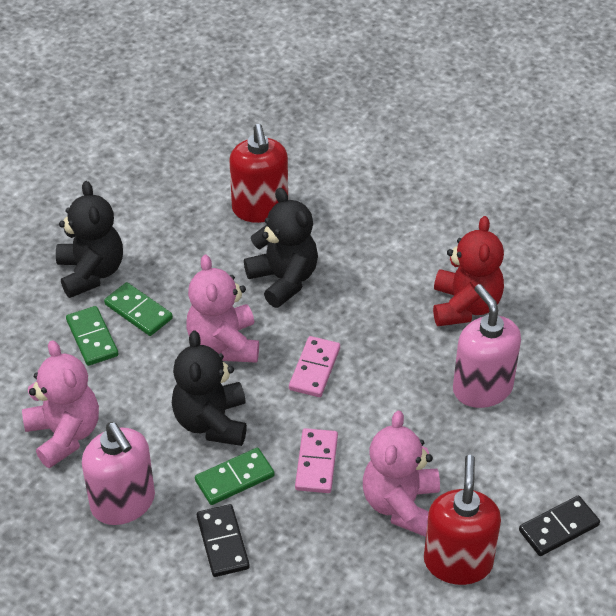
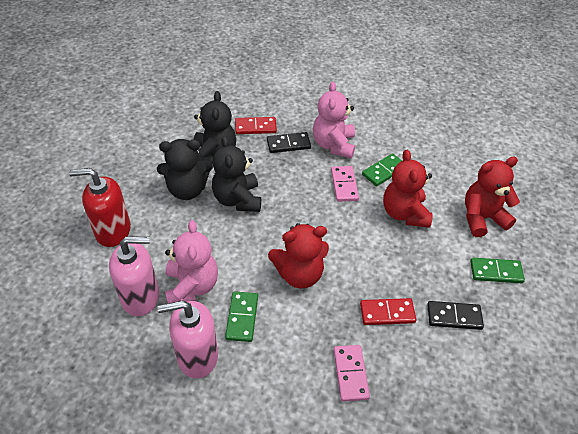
pink teddy bear: 3 -> 2
red domino: 0 -> 2
red soap dispenser: 2 -> 1
red teddy bear: 1 -> 3

